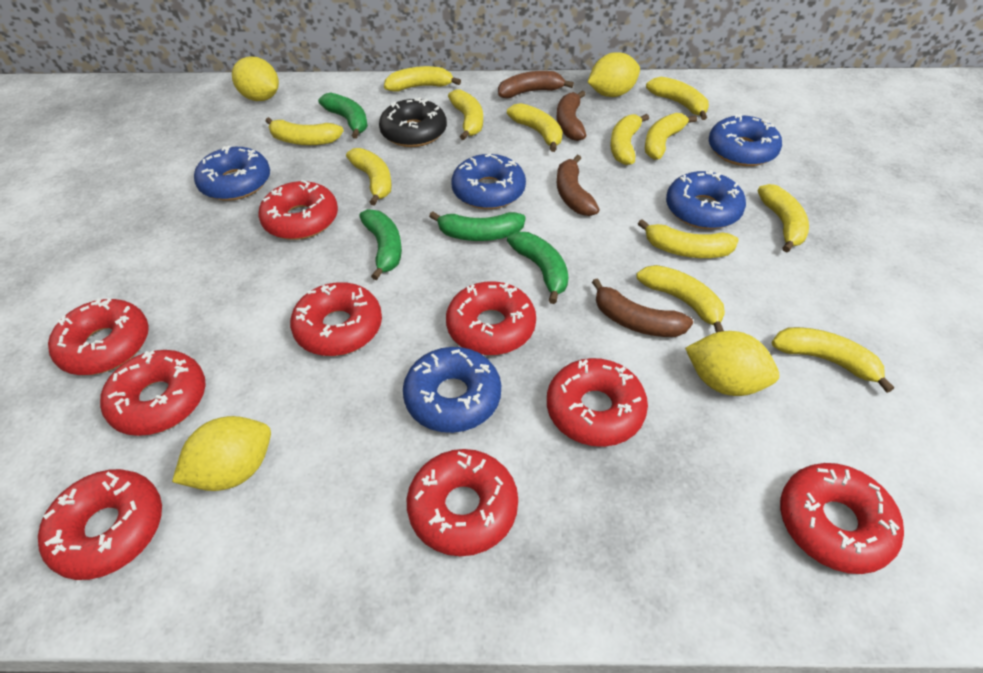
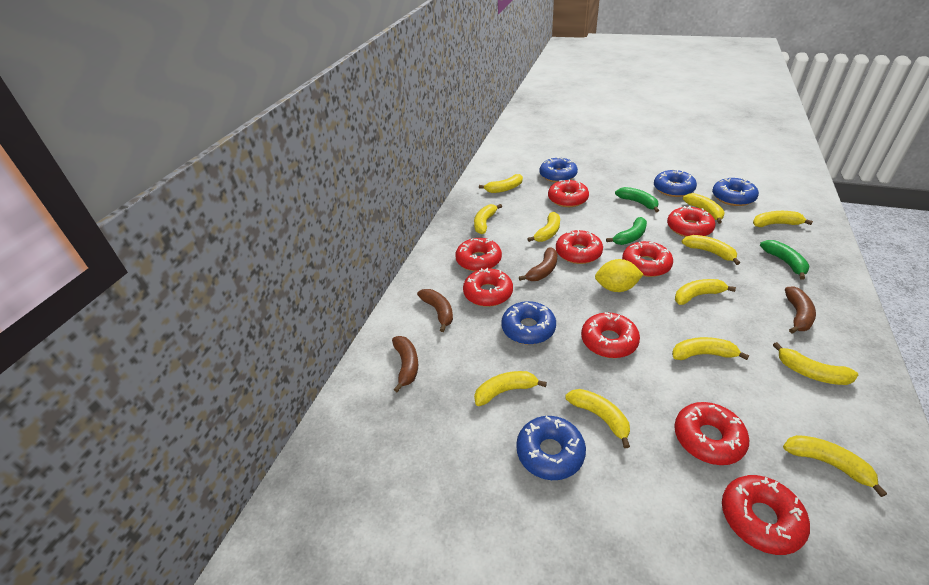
black donut: 1 -> 0
green banana: 4 -> 3
yellow lemon: 4 -> 1

